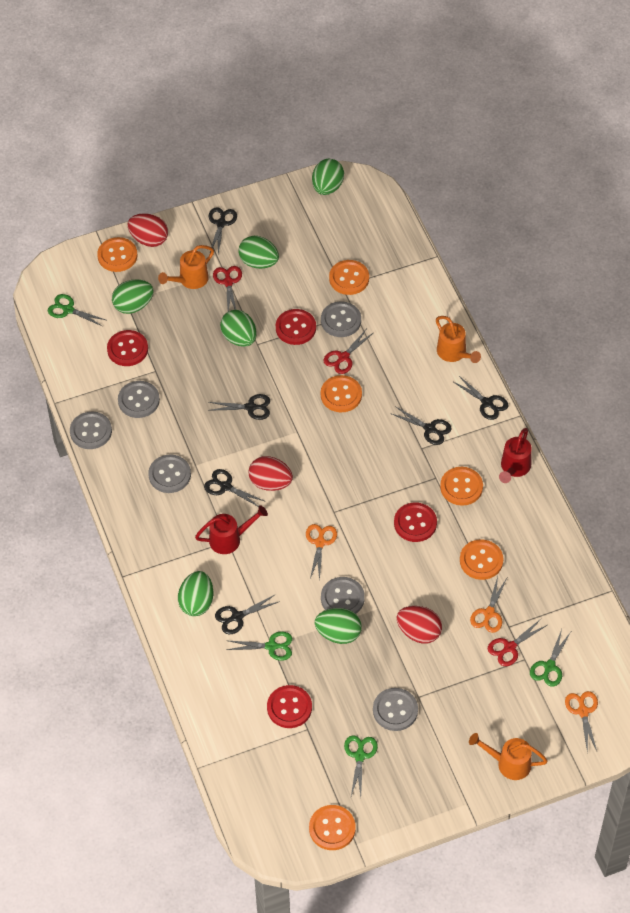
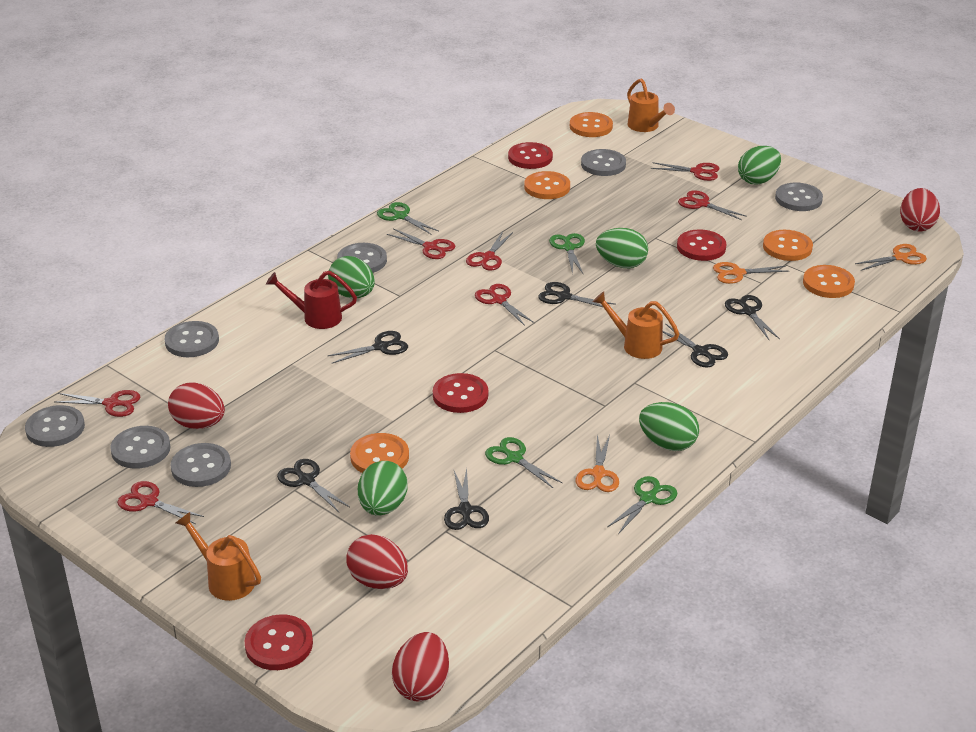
green egg: 6 -> 5
grey button: 6 -> 7
orange button: 6 -> 5
red egg: 3 -> 4
red scissors: 3 -> 7
red watering can: 2 -> 1

